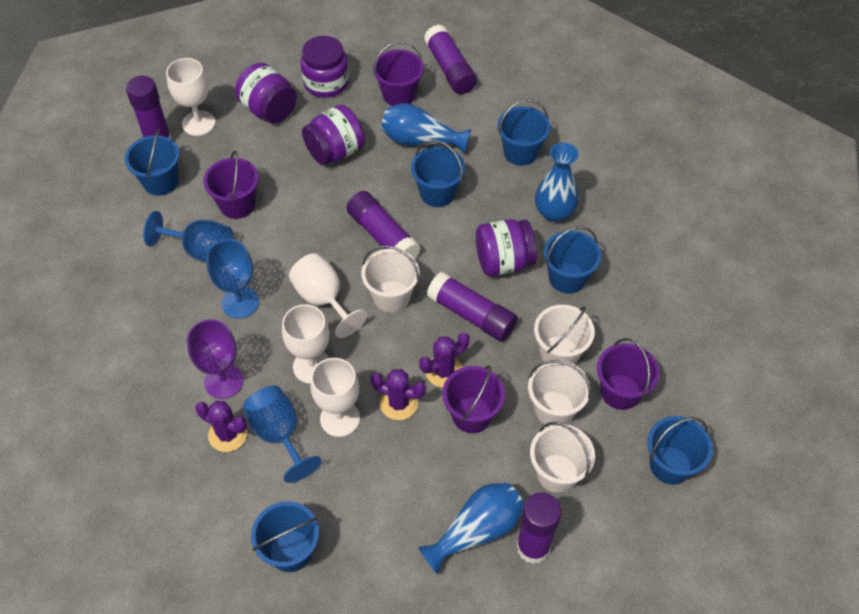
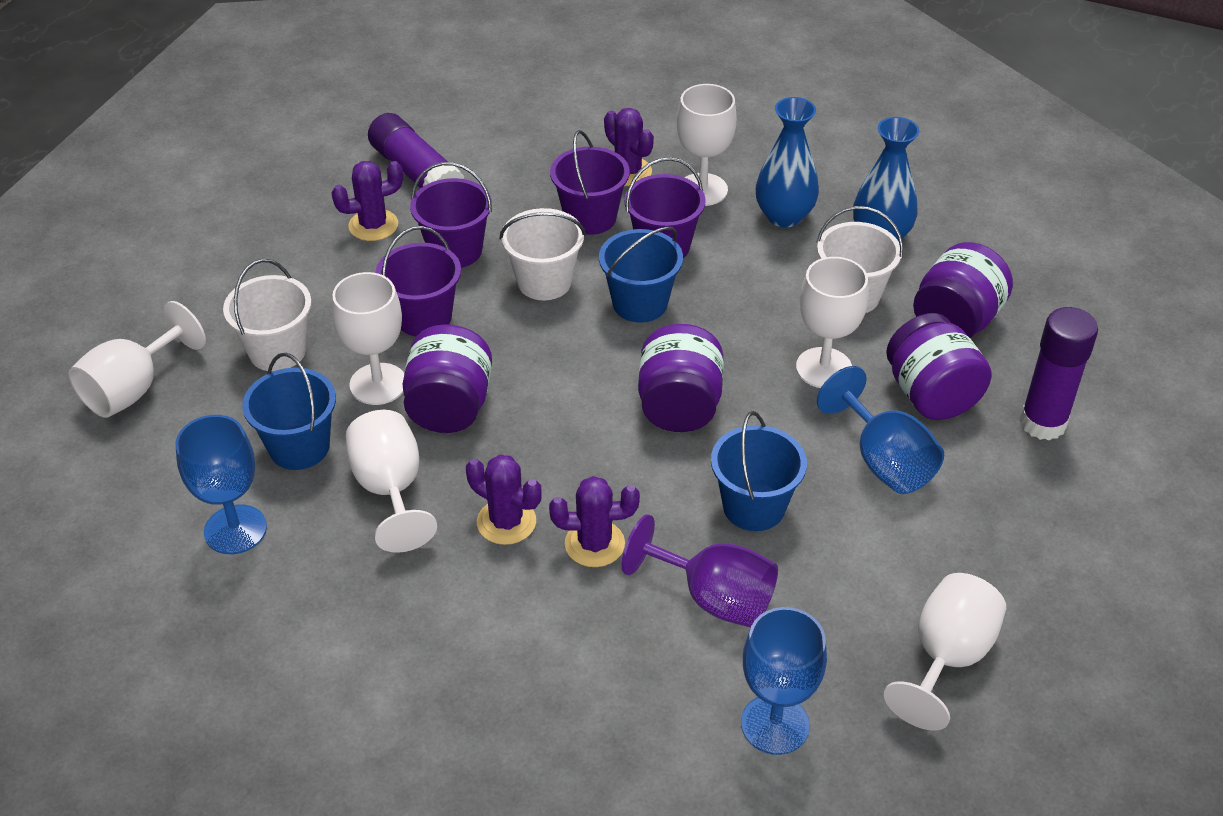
blue bucket: 6 -> 3
blue vase: 3 -> 2
purple cactus: 3 -> 4
purple glue stick: 5 -> 2
white bucket: 4 -> 3
white goblet: 4 -> 6

